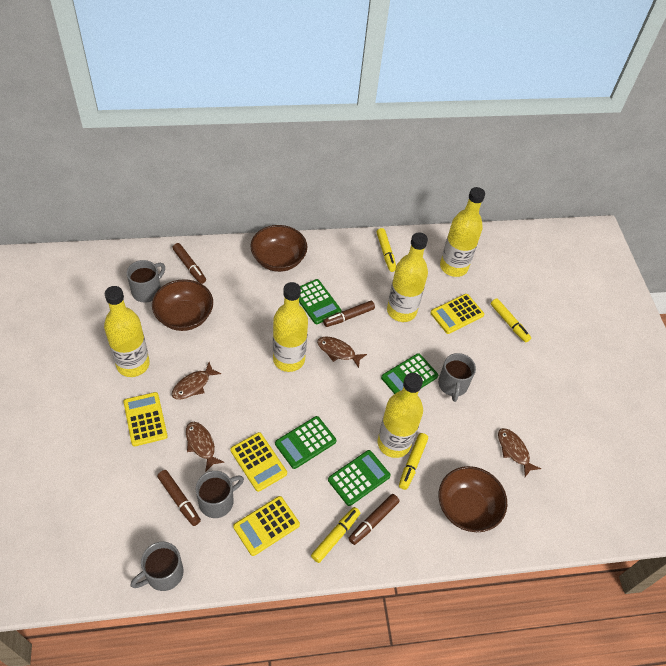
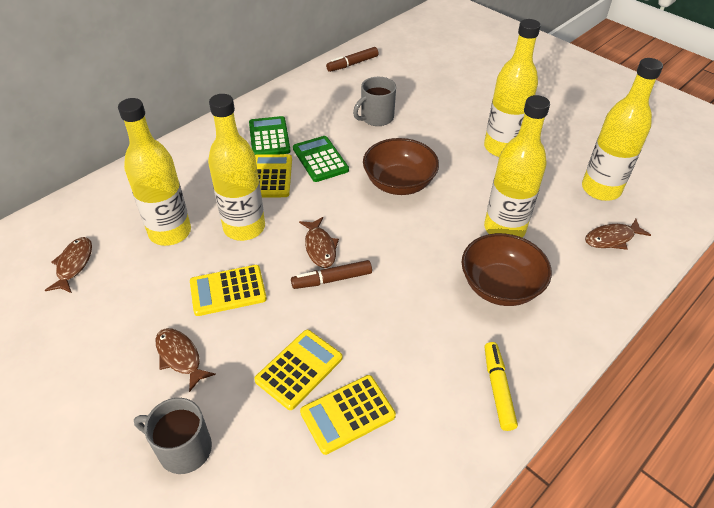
brown bowl: 3 -> 2
brown marker: 4 -> 2
green calculator: 4 -> 2
grey mug: 4 -> 2
yellow marker: 4 -> 1

